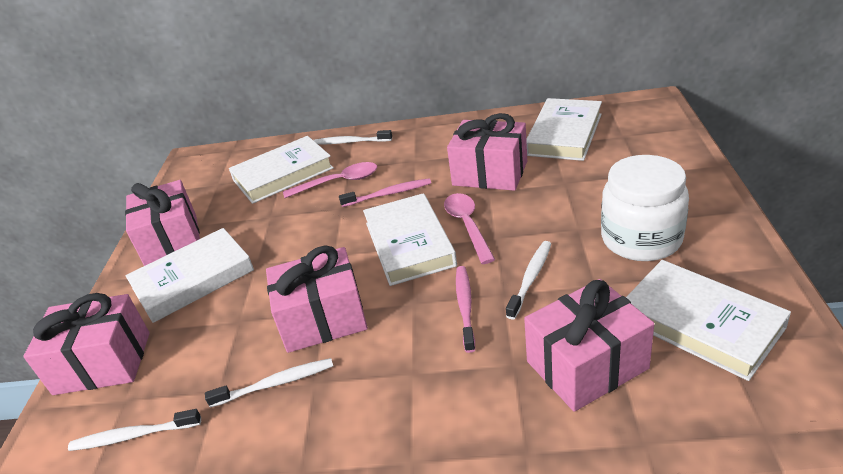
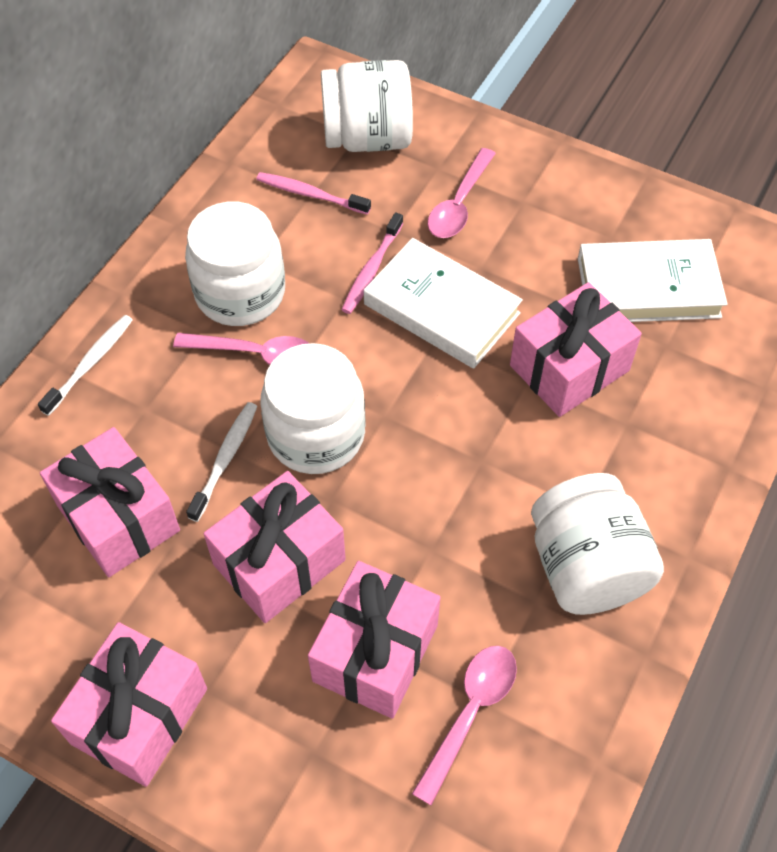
pink spoon: 2 -> 3
white book: 5 -> 2
white jar: 1 -> 4
white toothbrush: 4 -> 2

